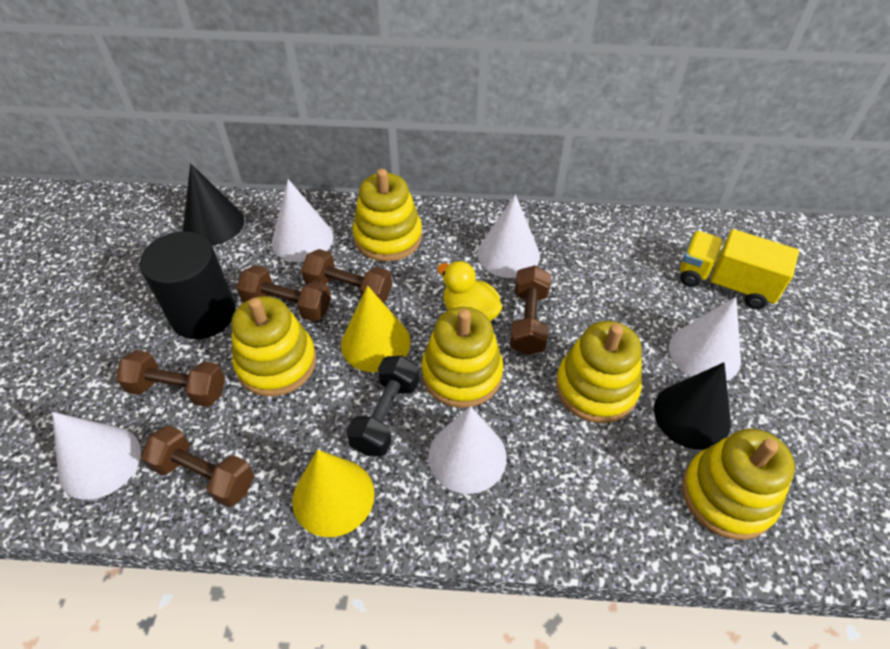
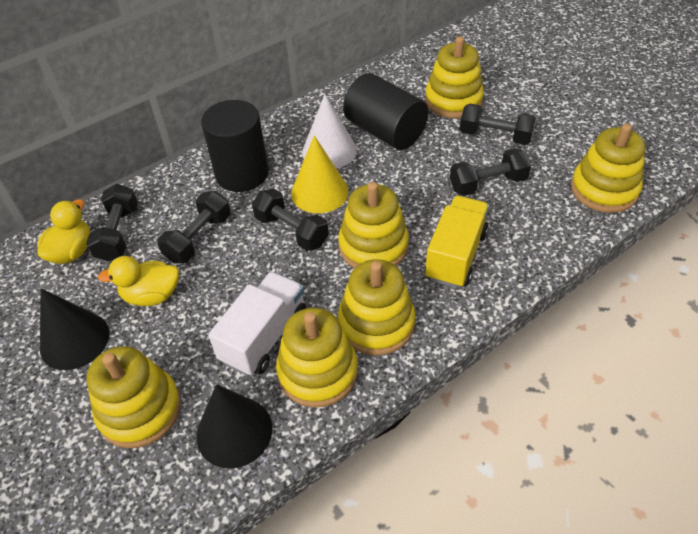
black cylinder: 1 -> 2
black dumbbell: 1 -> 5
brown dumbbell: 5 -> 0
white cone: 5 -> 1
white truck: 0 -> 1
yellow cone: 2 -> 1
yellow duck: 1 -> 2
yellow stacking toy: 5 -> 6

